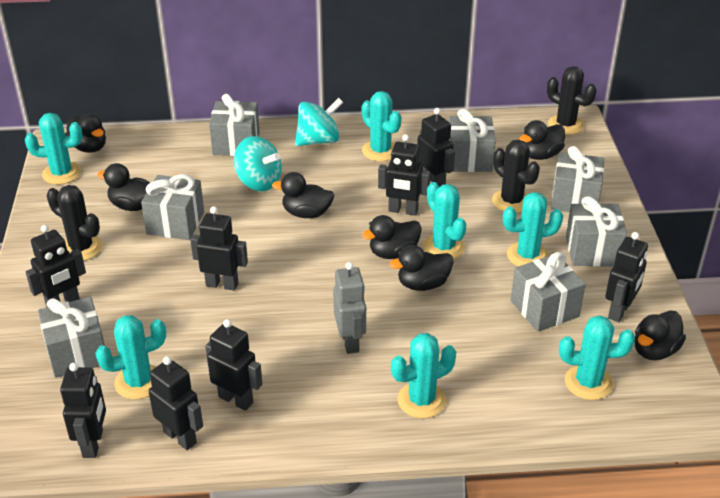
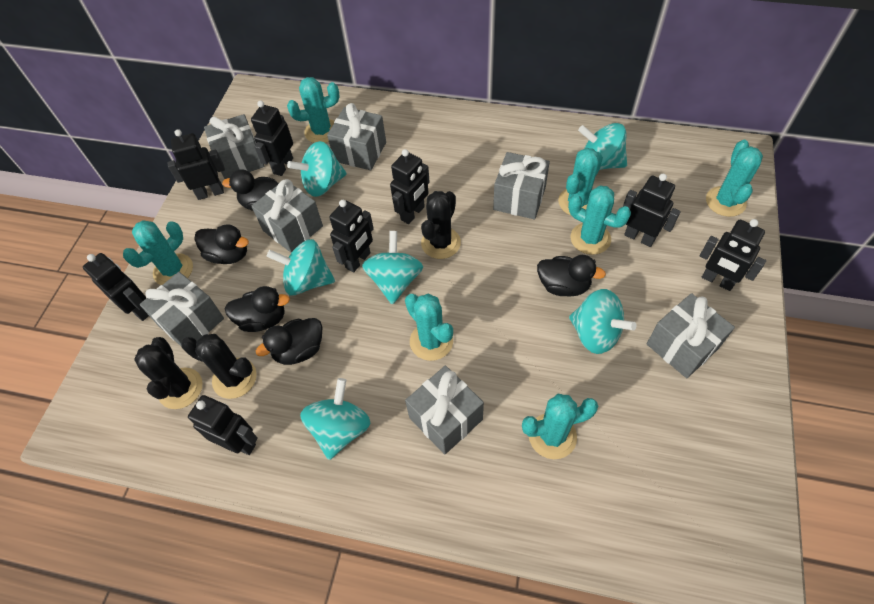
black duck: 7 -> 5
grey robot: 1 -> 0
turquoise spinning top: 2 -> 6

